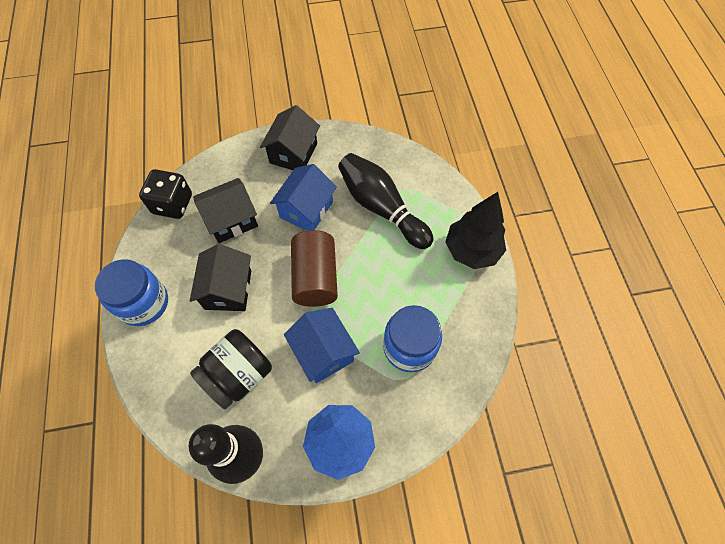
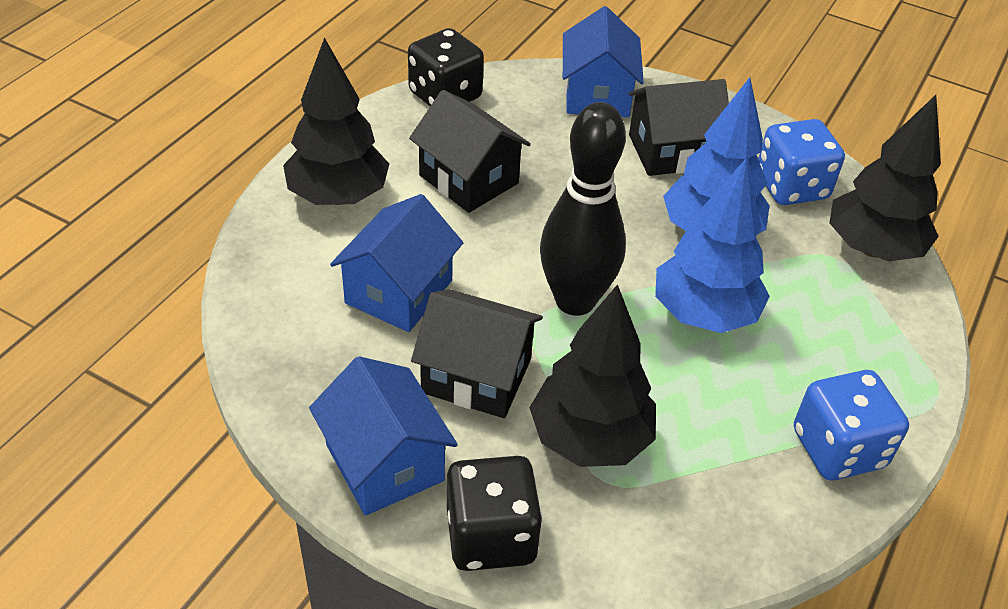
black bowling pin: 2 -> 1
black dice: 1 -> 2
black jar: 1 -> 0
black tree: 1 -> 3
blue dice: 0 -> 2
blue house: 2 -> 3
blue jar: 2 -> 0
blue tree: 1 -> 2
brown cylinder: 1 -> 0

